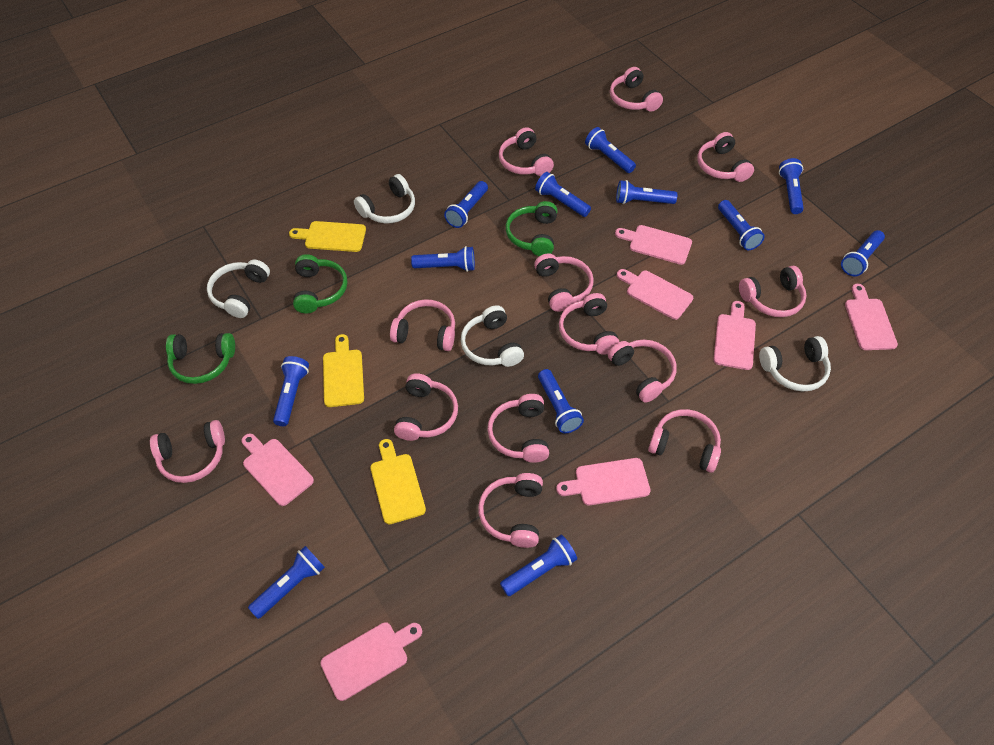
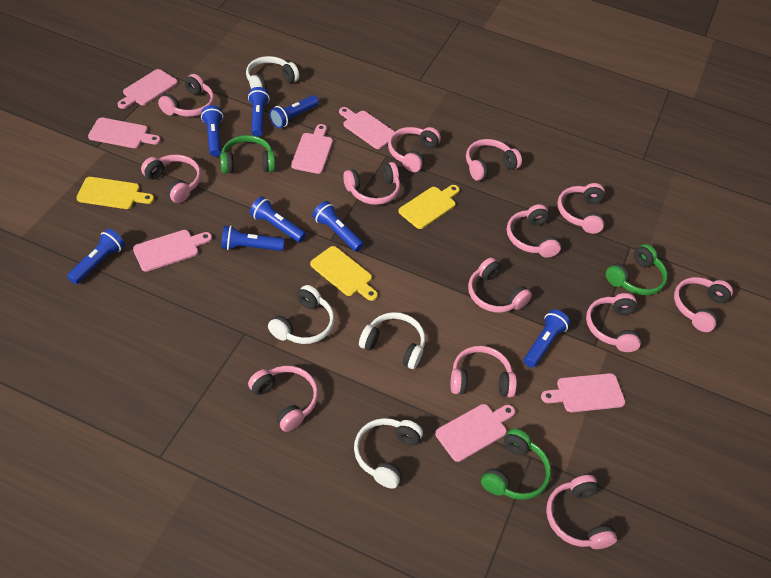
blue flashlight: 12 -> 8

